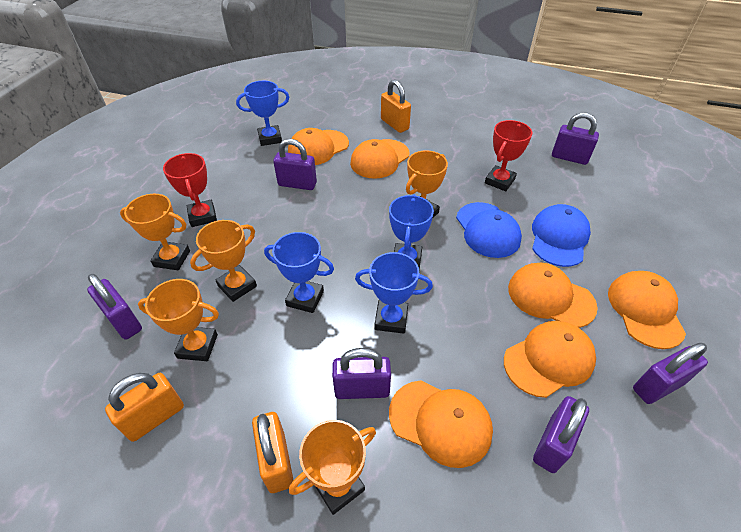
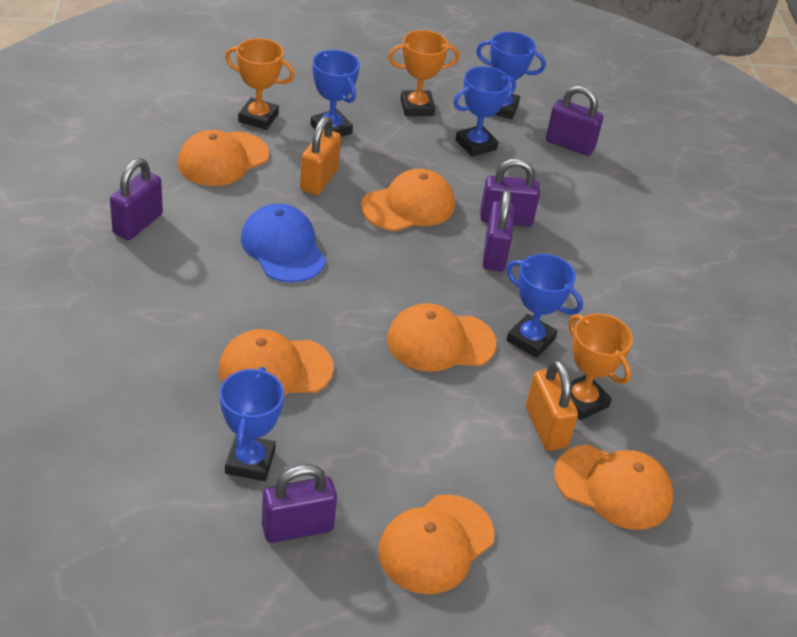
blue cap: 2 -> 1
blue trophy: 4 -> 5
orange padlock: 3 -> 2
orange trophy: 5 -> 3
purple padlock: 6 -> 5
red trophy: 2 -> 0

